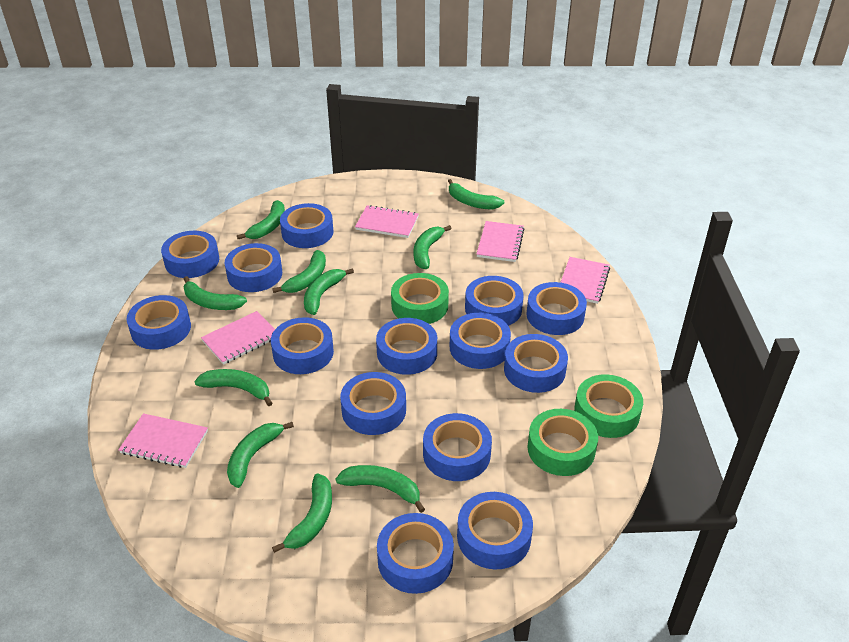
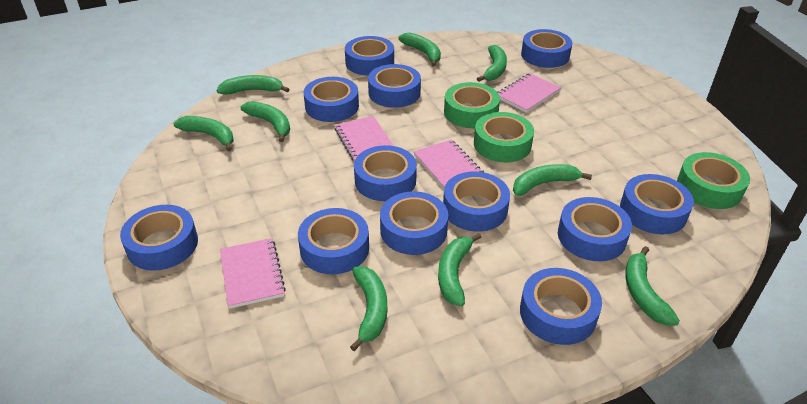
blue tape: 14 -> 12
green banana: 10 -> 9
pink notebook: 5 -> 4

